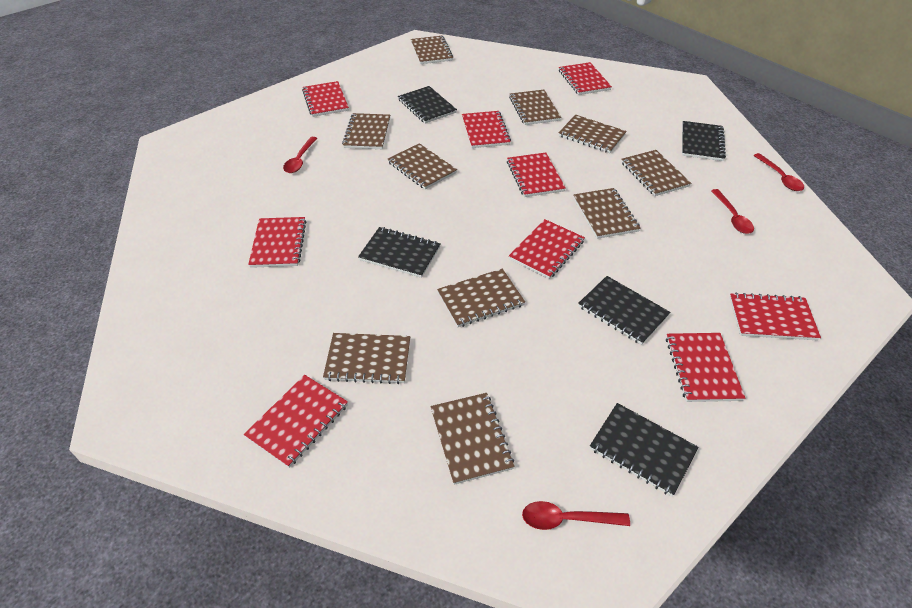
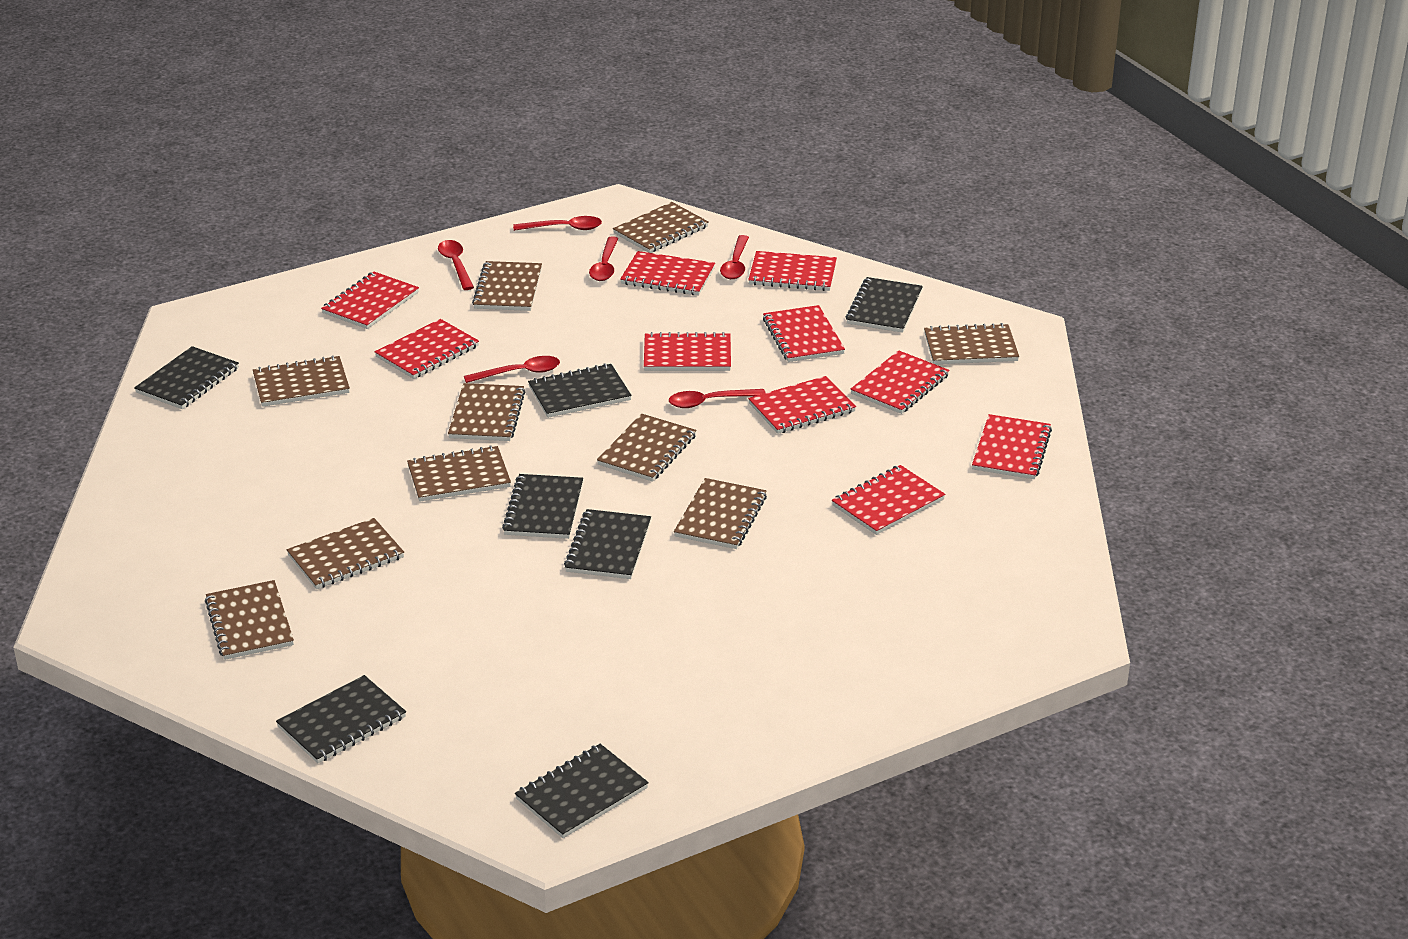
black notebook: 5 -> 7
red notebook: 9 -> 10
red spoon: 4 -> 6

